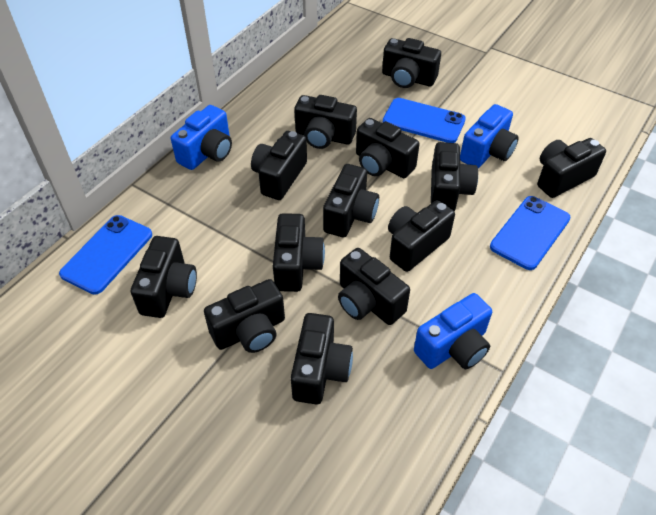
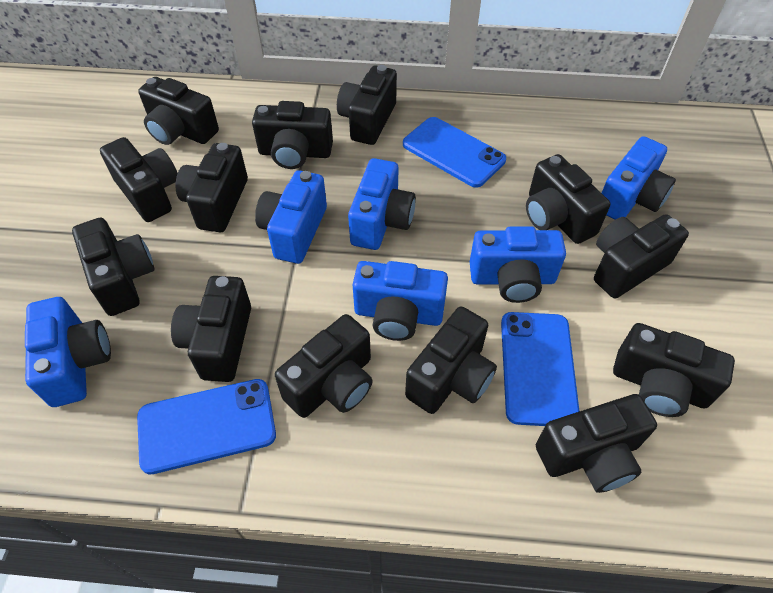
blue camera: 3 -> 6

